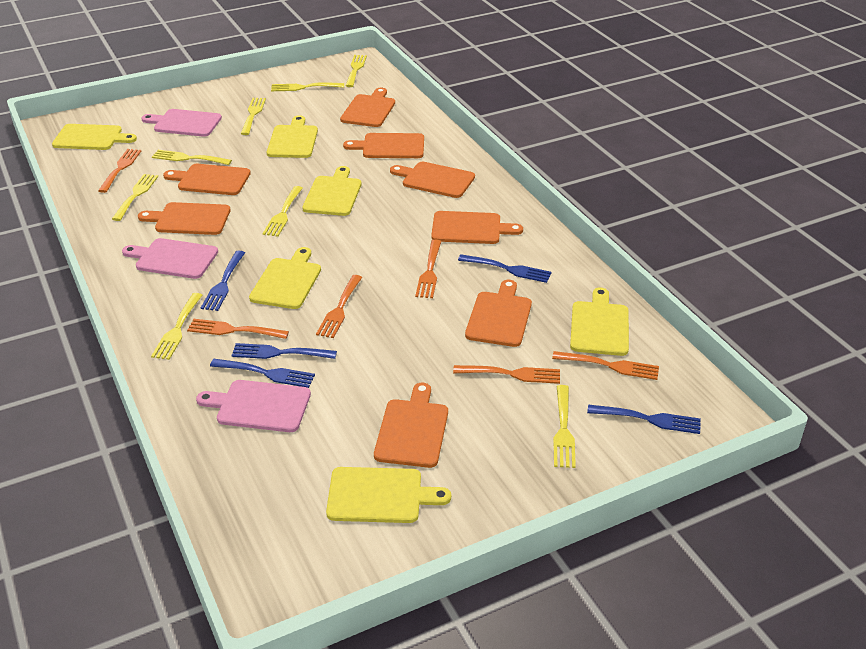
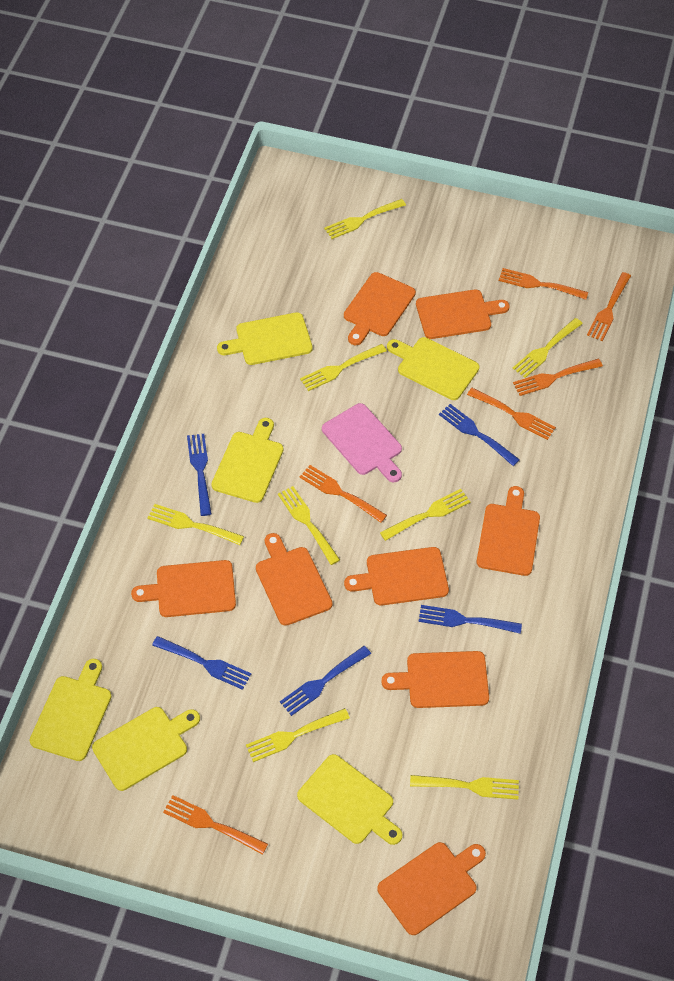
pink cutting board: 3 -> 1

